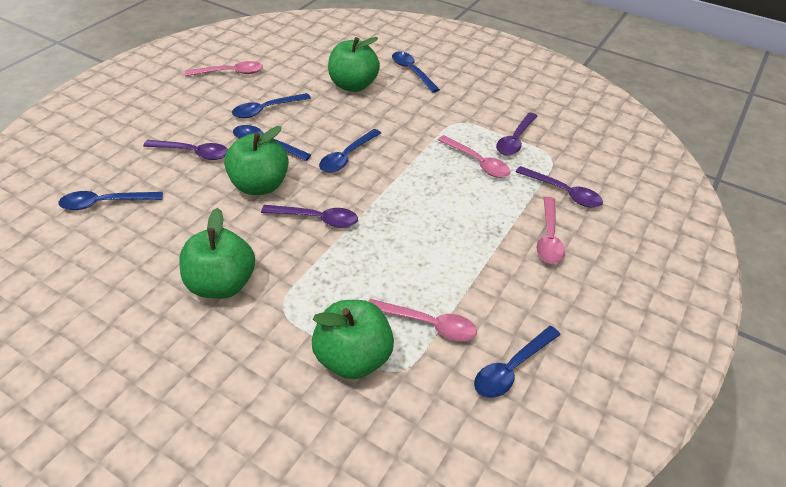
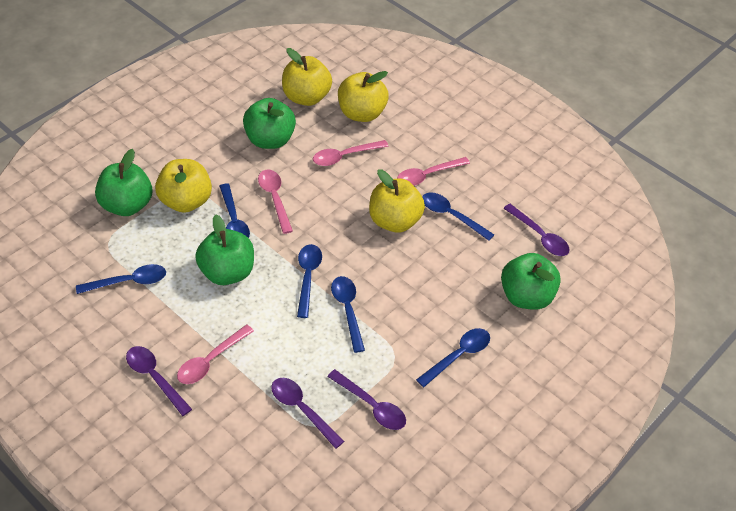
yellow apple: 0 -> 4

